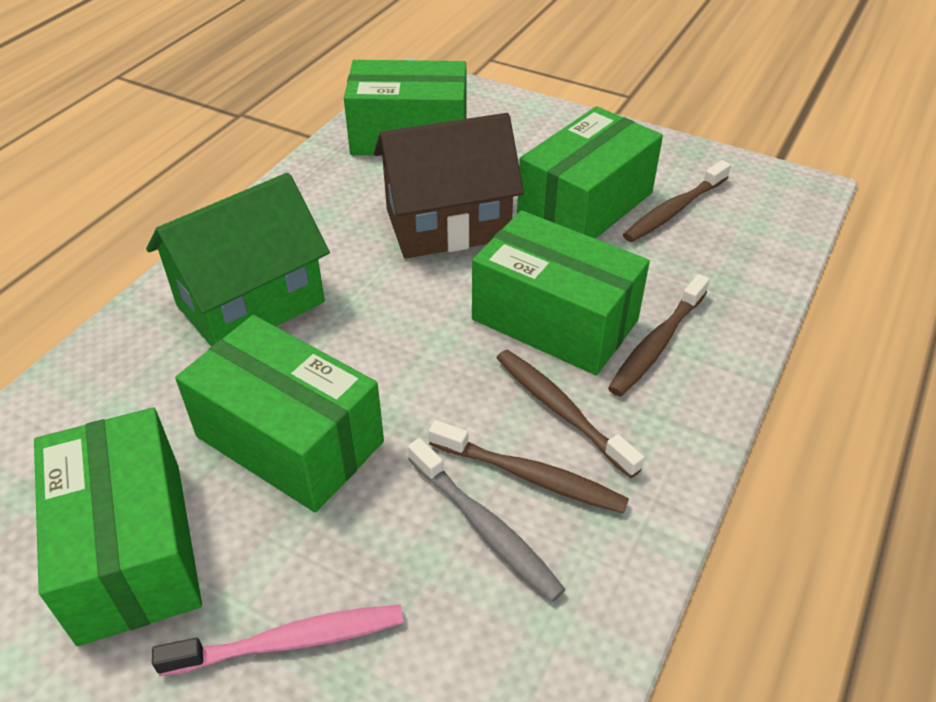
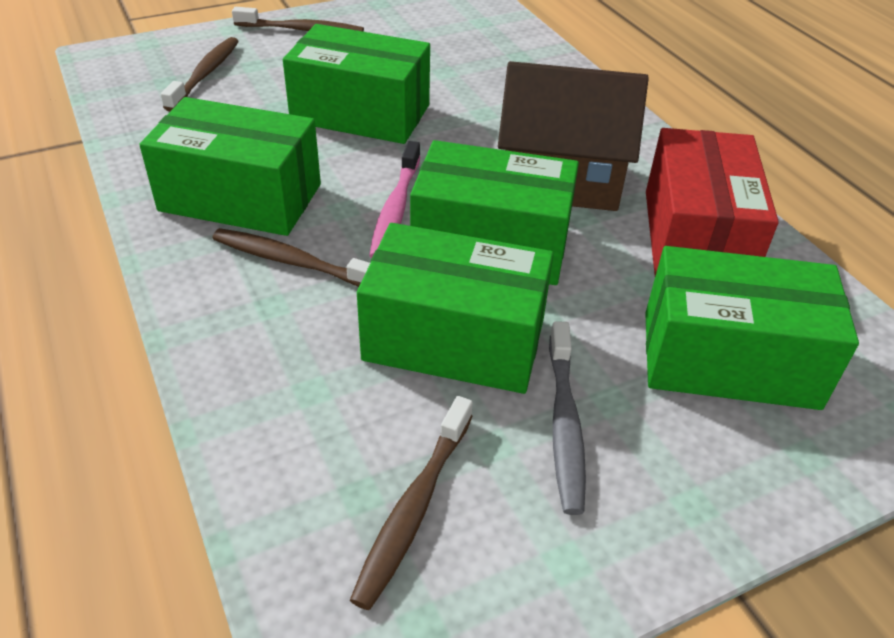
green house: 1 -> 0
red box: 0 -> 1

